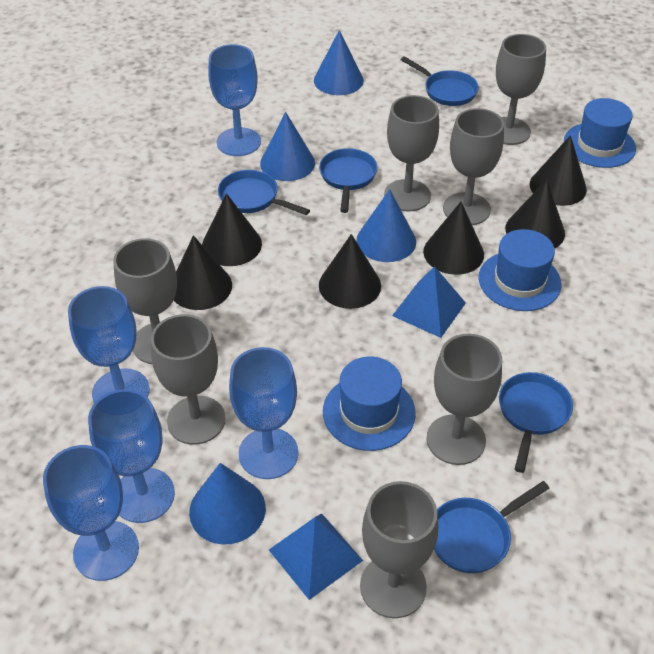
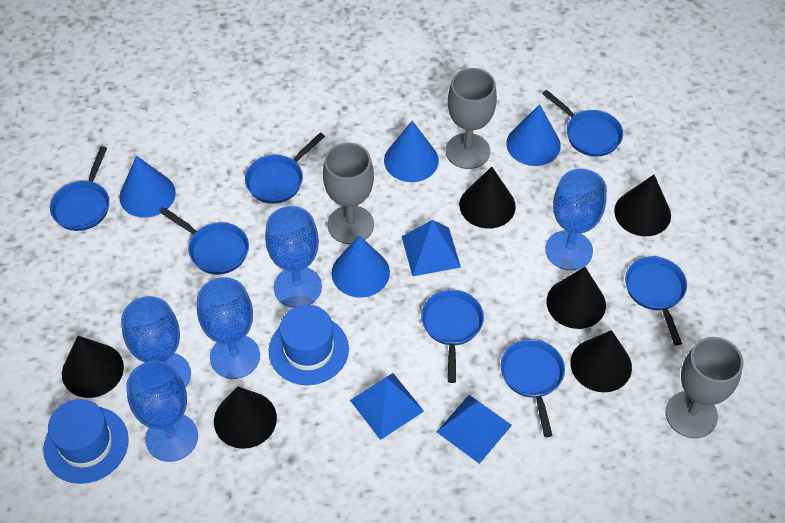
blue hat: 3 -> 2
blue pan: 5 -> 7
blue pyramid: 2 -> 3
grey goblet: 7 -> 3

